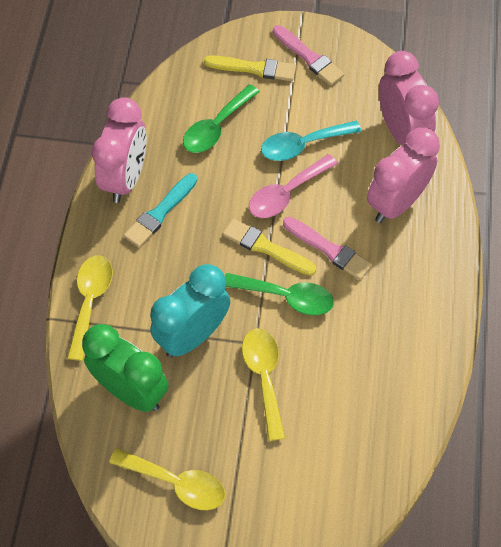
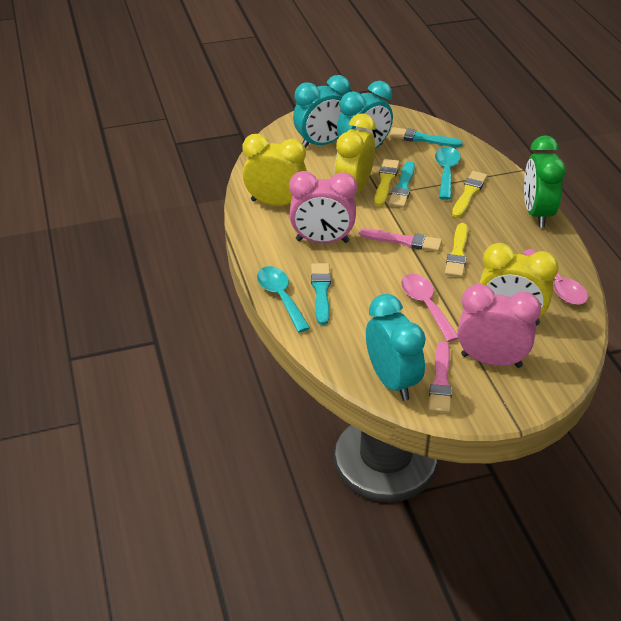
green spoon: 2 -> 0
pink clock: 3 -> 2
pink spoon: 1 -> 2
turquoise brush: 1 -> 3
turquoise clock: 1 -> 3
turquoise spoon: 1 -> 2
yellow brush: 2 -> 3
yellow clock: 0 -> 3
yellow spoon: 3 -> 0

